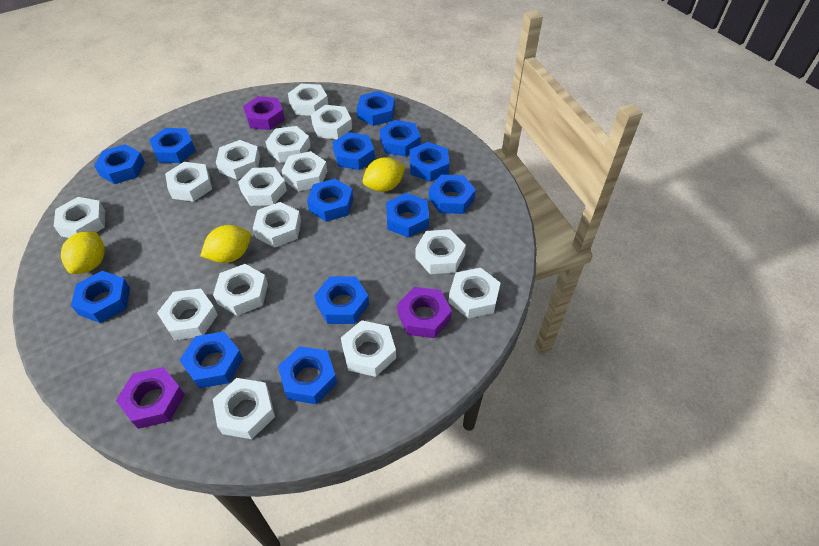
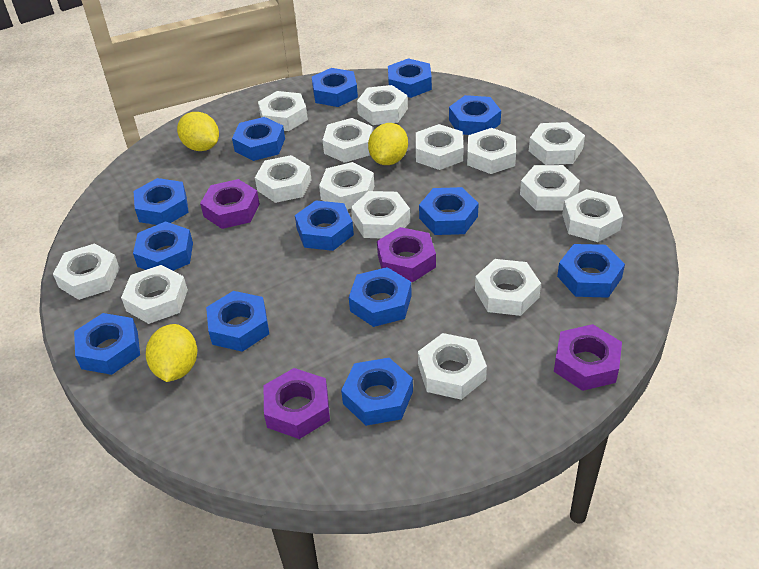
purple nut: 3 -> 4

